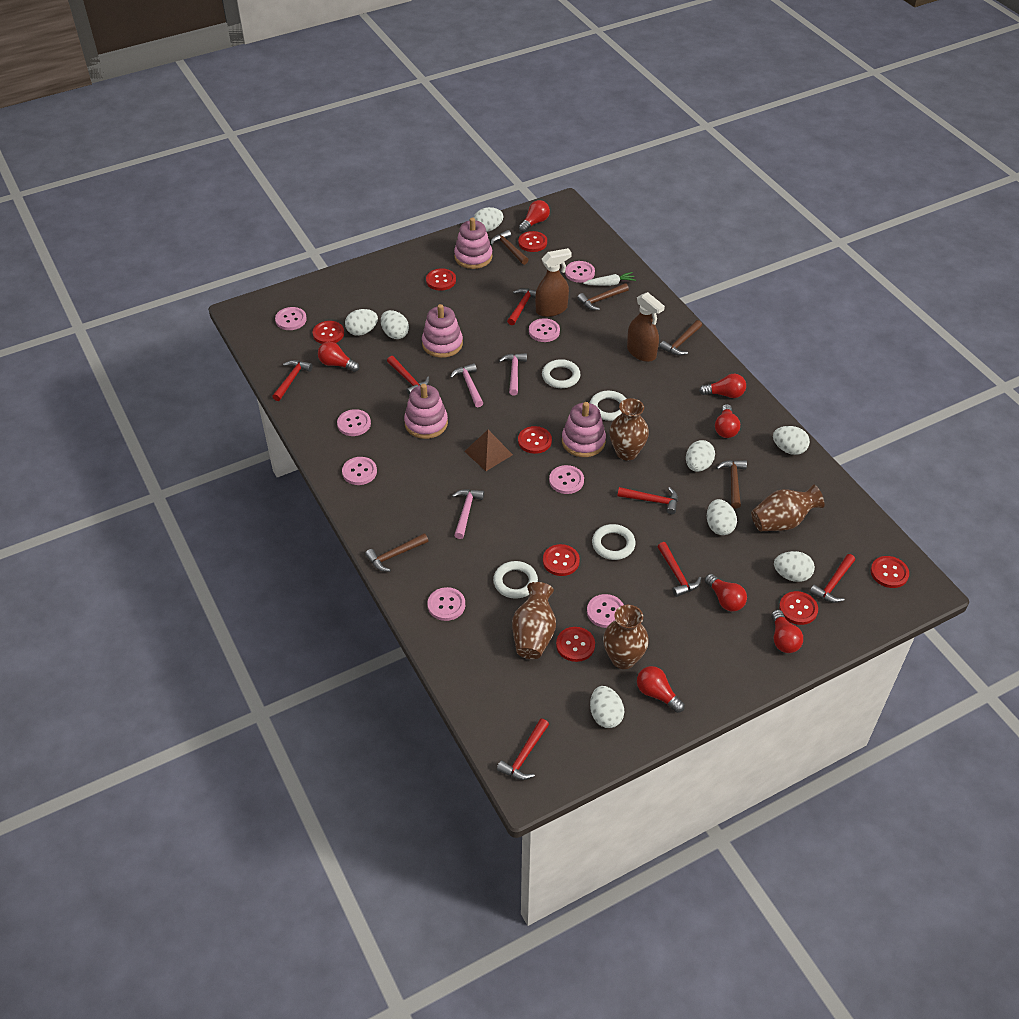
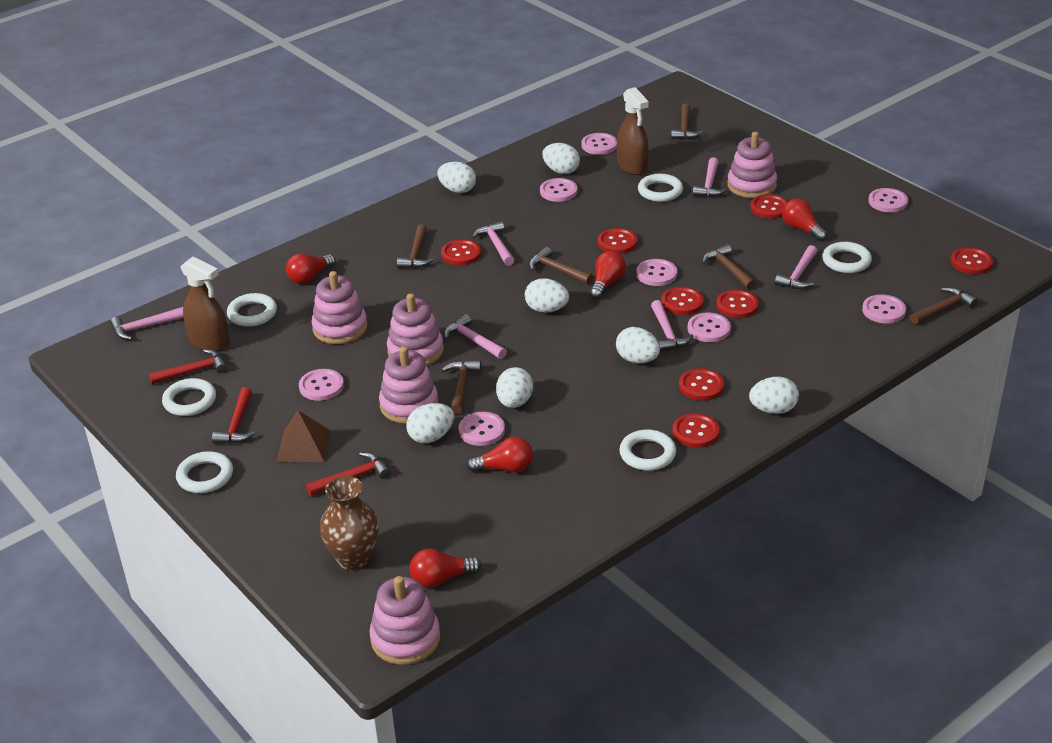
brown hammer: 5 -> 6
brown vase: 4 -> 1
pink hammer: 3 -> 6
pink stacking toy: 4 -> 5
red hammer: 7 -> 3
red light bulb: 7 -> 5
white carrot: 1 -> 0
white egg: 8 -> 7
white ring: 4 -> 6

